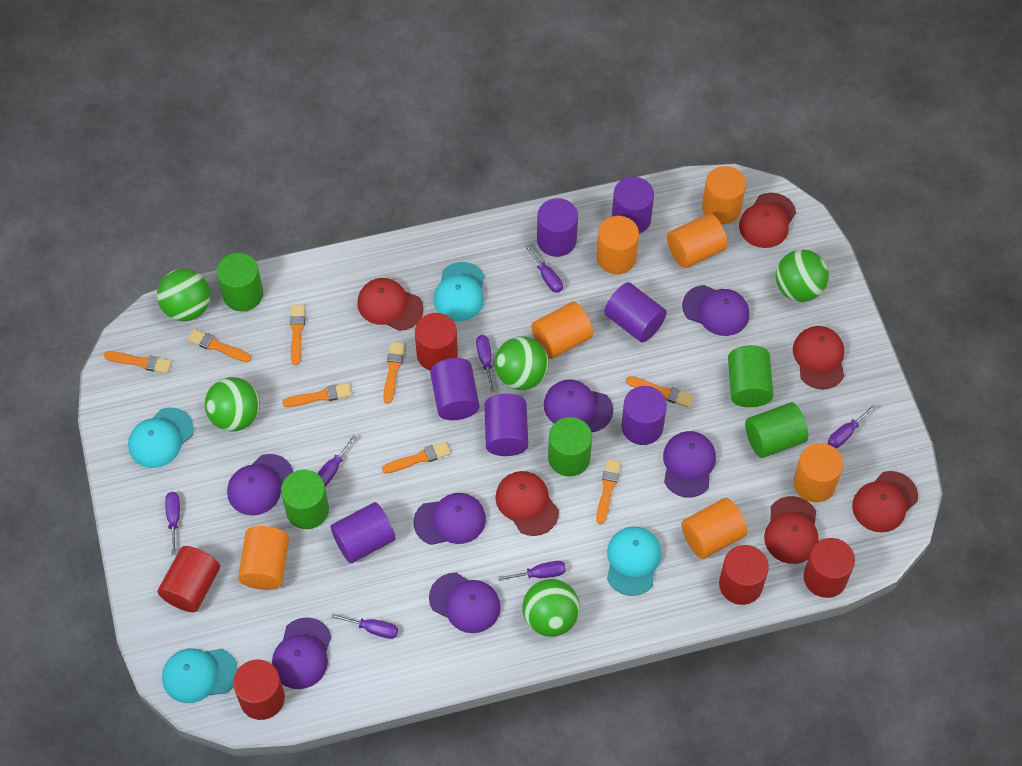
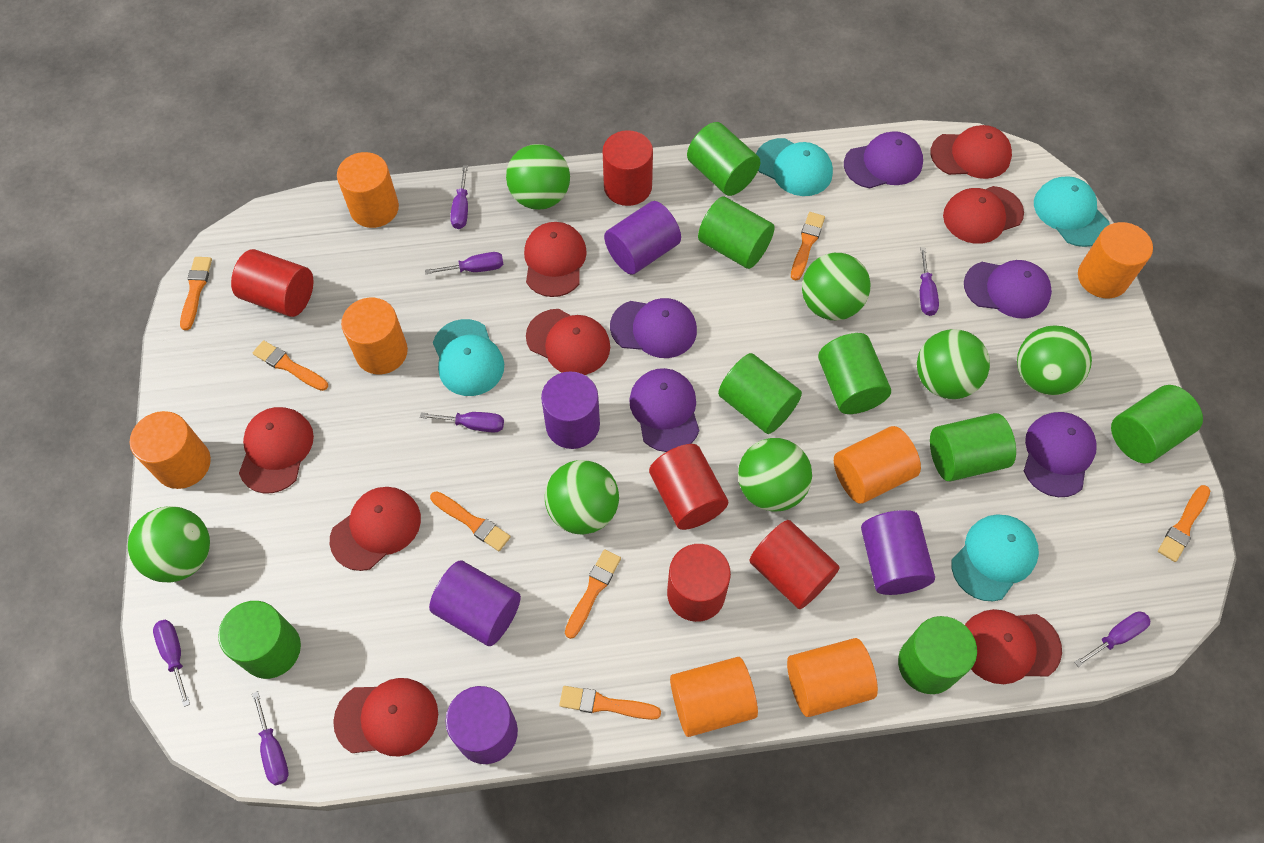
green ball: 5 -> 7
green cylinder: 5 -> 8
orange brush: 8 -> 7
purple cap: 7 -> 5
purple cylinder: 7 -> 5
red cap: 6 -> 8

